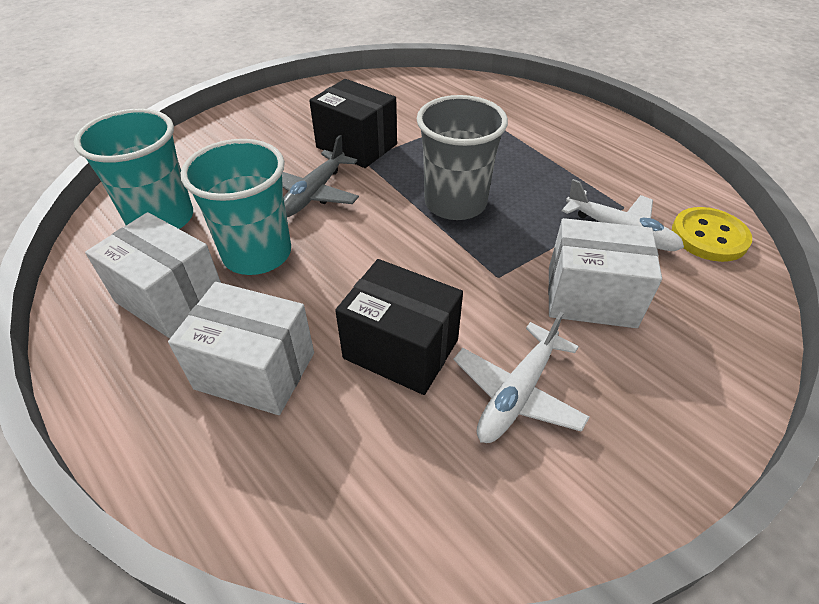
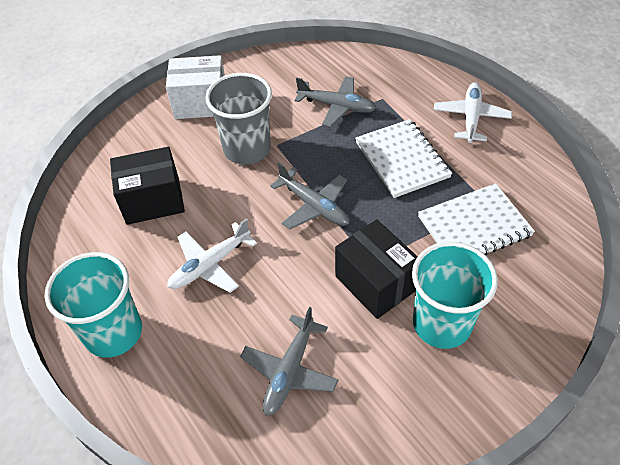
grey plane: 1 -> 3
white box: 3 -> 1
white notebook: 0 -> 2
yellow button: 1 -> 0

